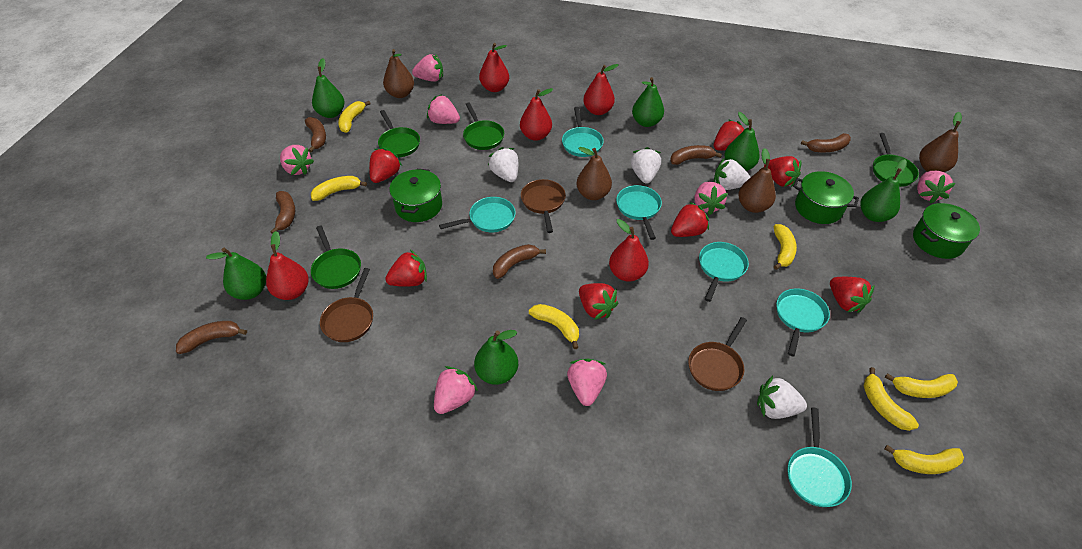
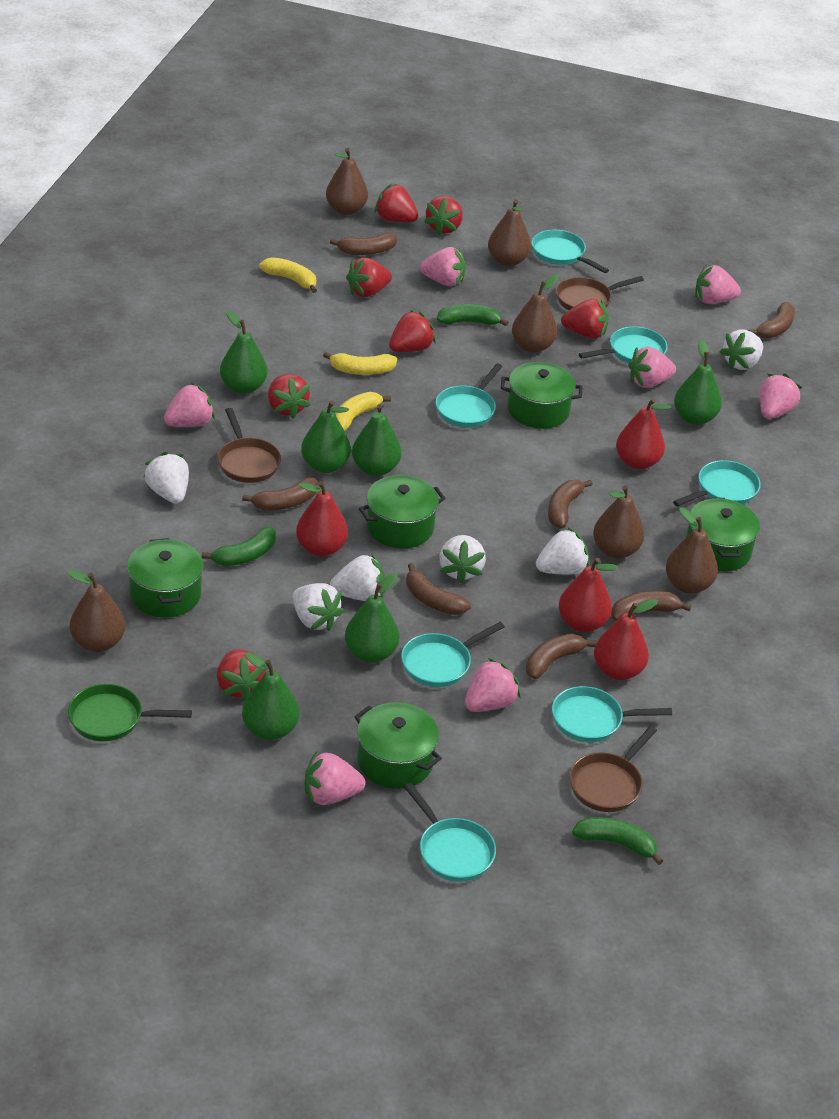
brown banana: 6 -> 7
brown pear: 4 -> 6
green banana: 0 -> 3
green pan: 4 -> 1
green pot: 3 -> 5
red pear: 5 -> 4
turquoise pan: 6 -> 7
white strawberry: 4 -> 6
yellow banana: 7 -> 3

